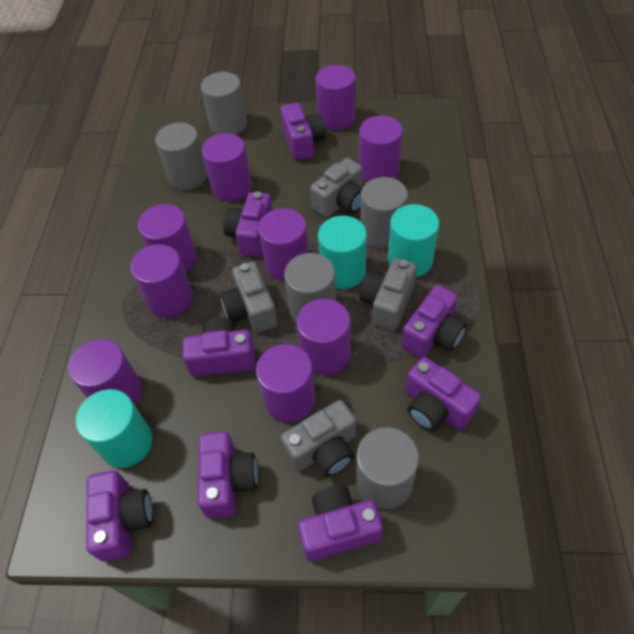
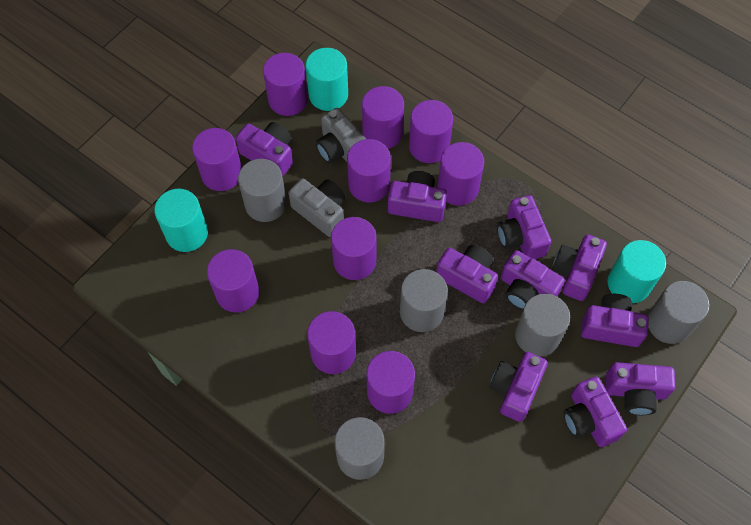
grey camera: 4 -> 2
purple camera: 8 -> 10
purple cylinder: 9 -> 10

